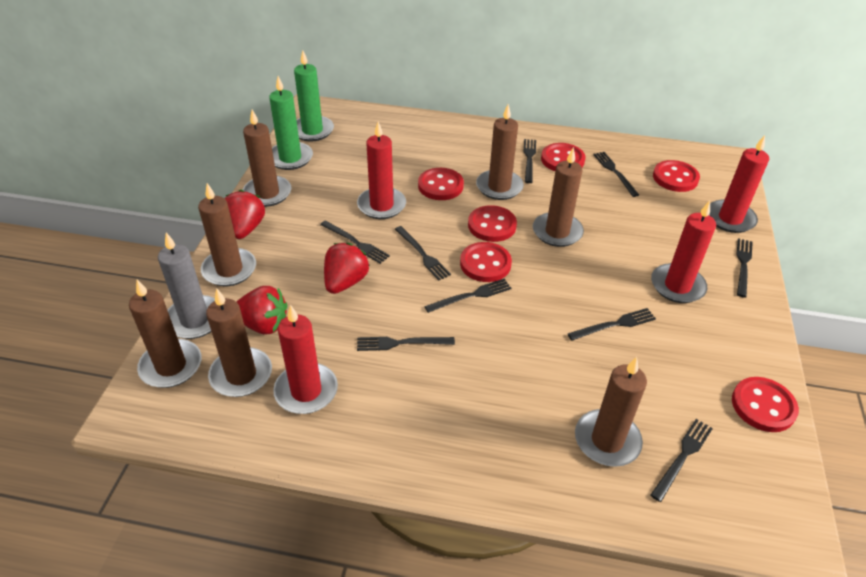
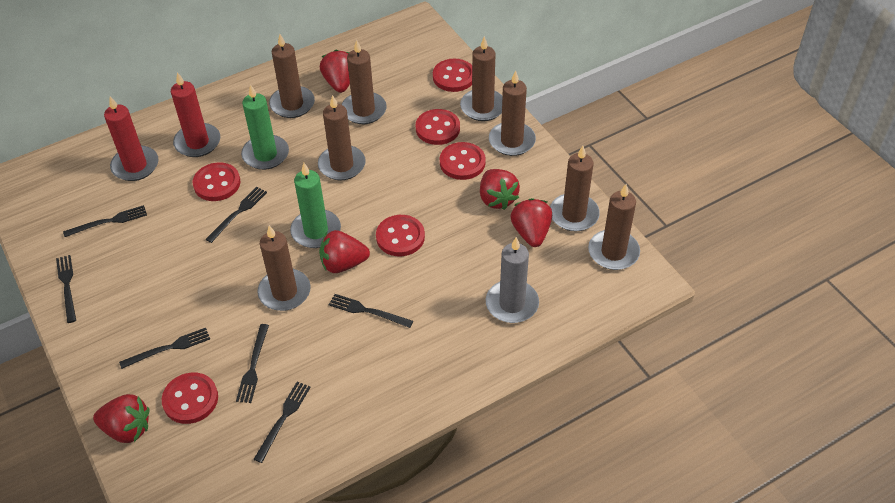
black fork: 9 -> 7
brown candle: 7 -> 8
red candle: 4 -> 2
red strawberry: 3 -> 5

